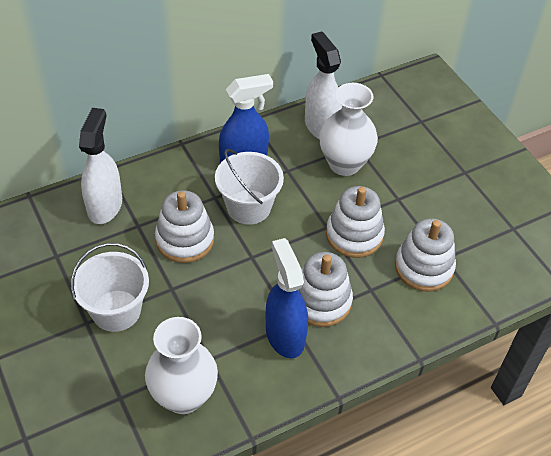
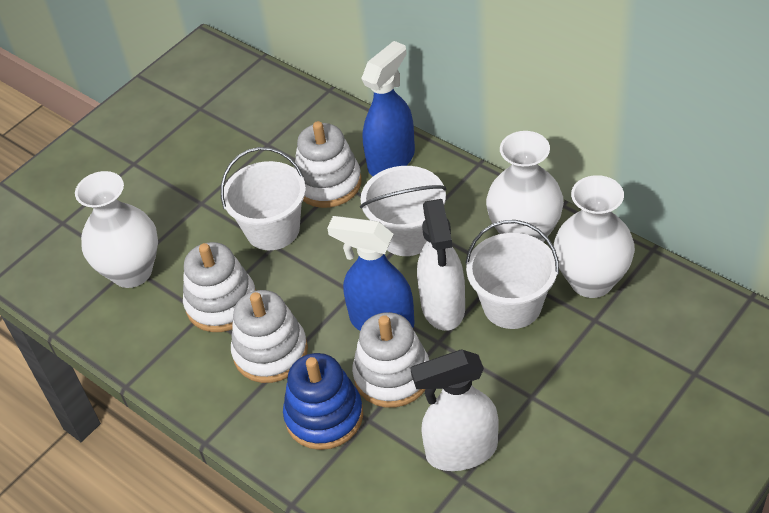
blue stacking toy: 0 -> 1
white bucket: 2 -> 3
white vase: 2 -> 3

